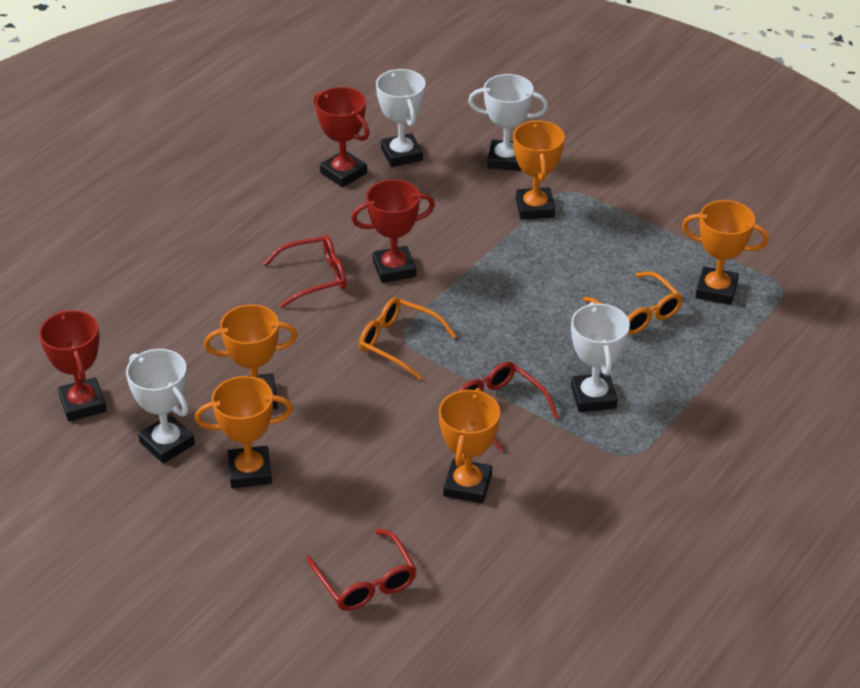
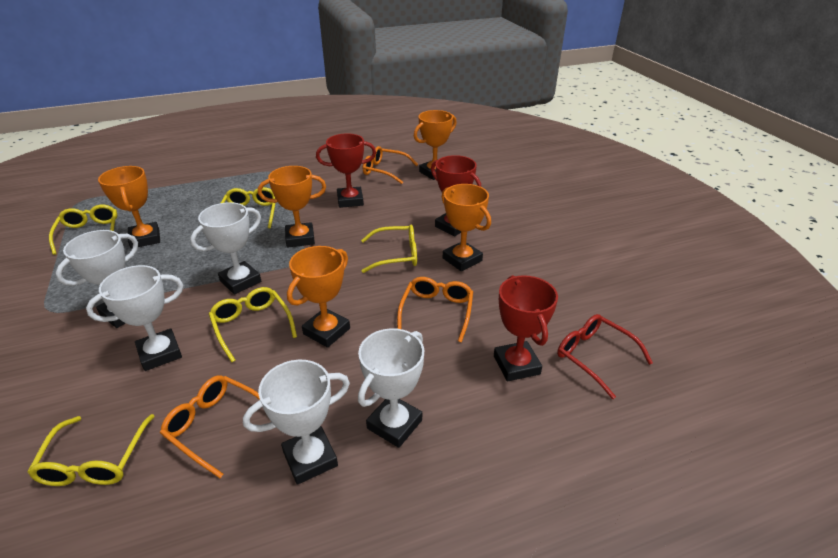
orange glasses: 2 -> 3
red glasses: 3 -> 1
white trophy: 4 -> 5
yellow glasses: 0 -> 5

